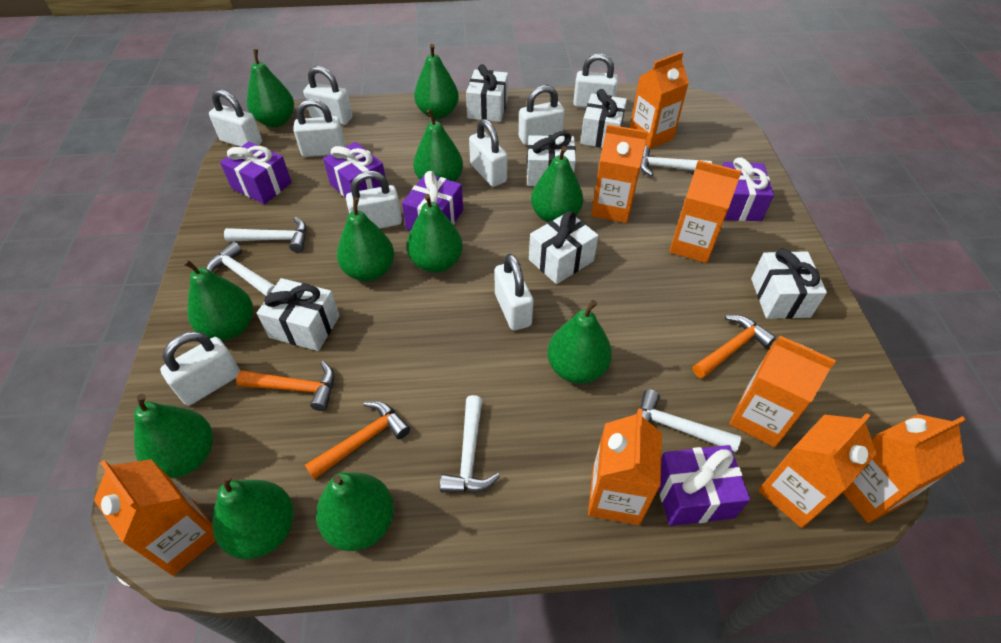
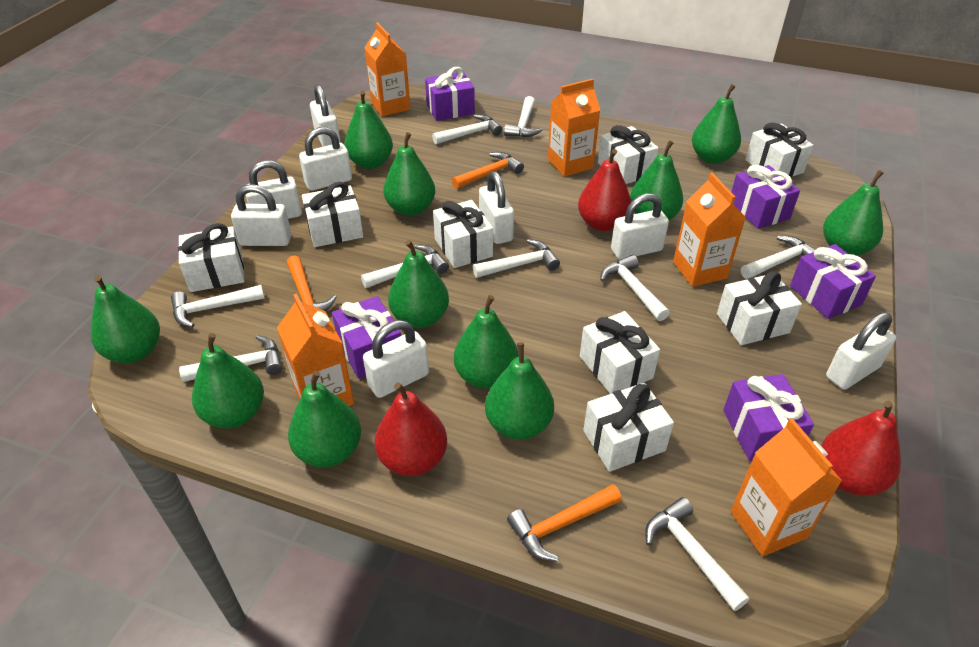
orange carton: 8 -> 5
red pear: 0 -> 3
white gift: 6 -> 8
white hammer: 5 -> 9
white padlock: 9 -> 8

